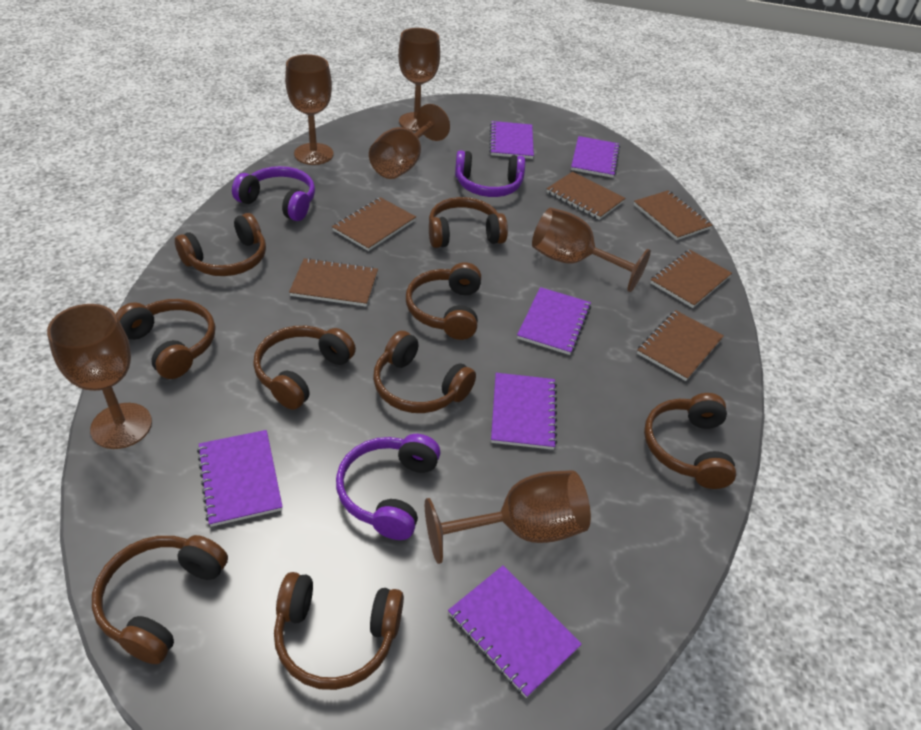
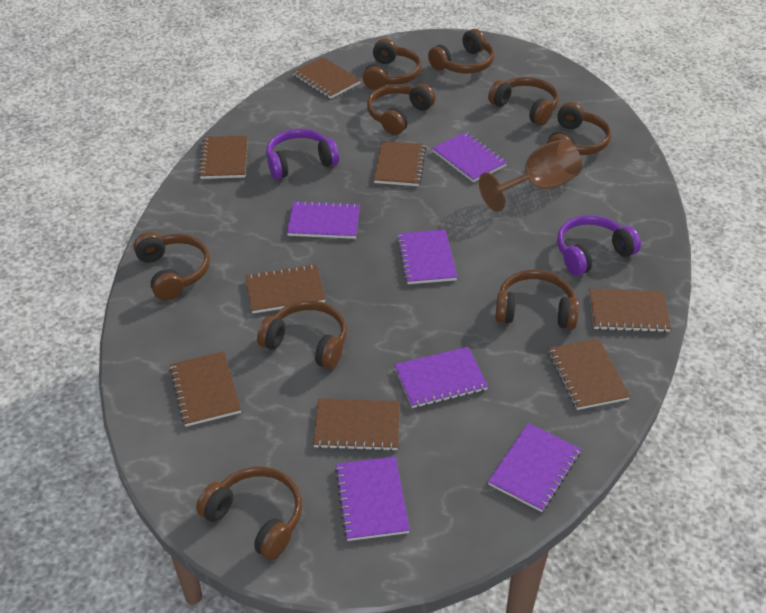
brown goblet: 6 -> 1
brown notebook: 6 -> 8
purple headphones: 3 -> 2

